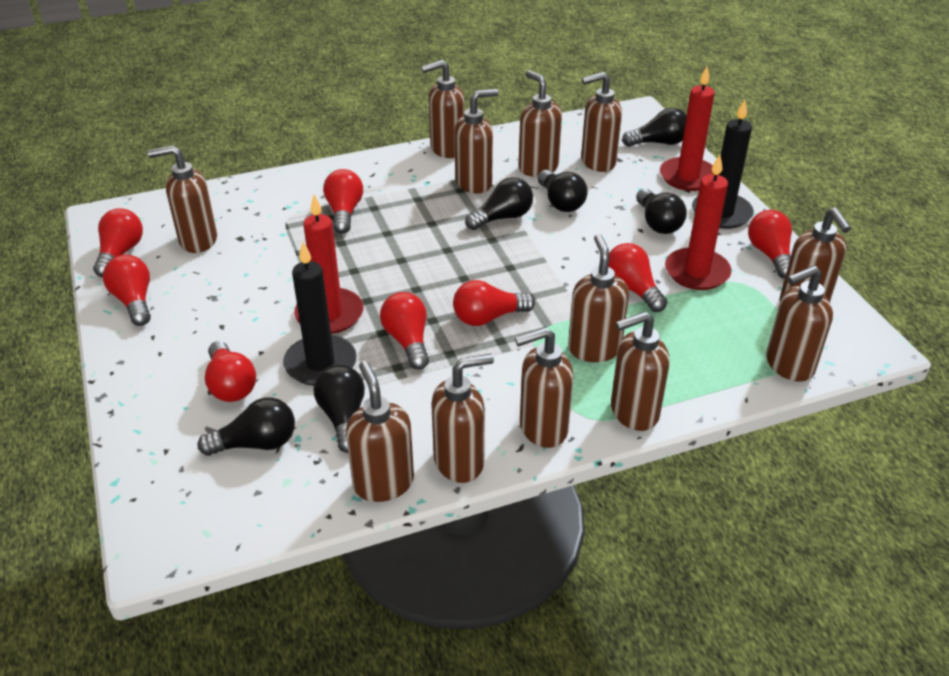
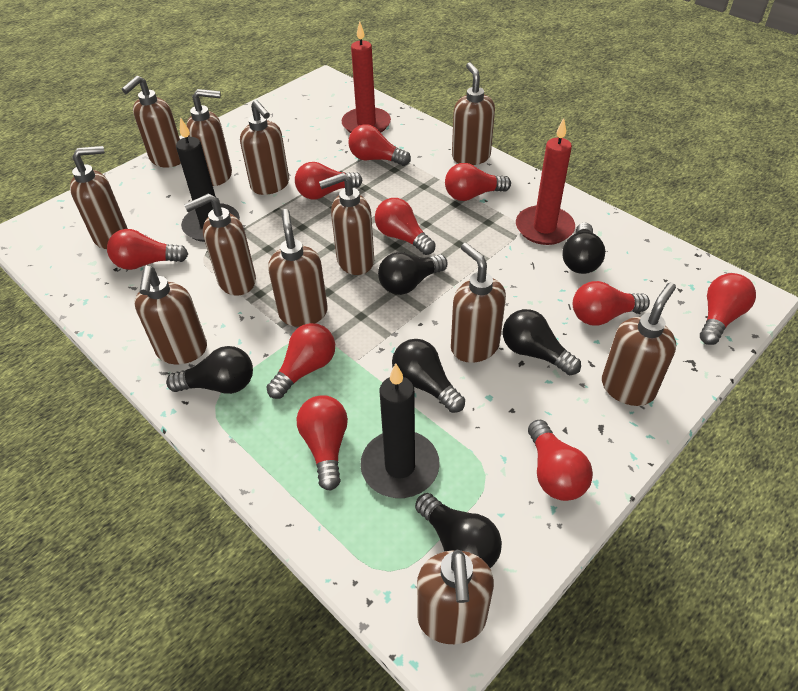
red candle: 3 -> 2
red light bulb: 8 -> 10

